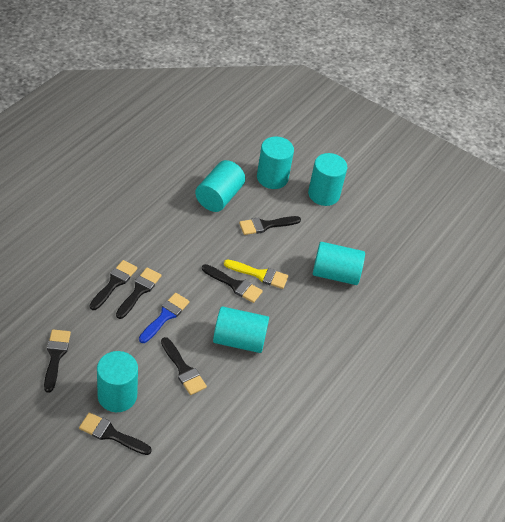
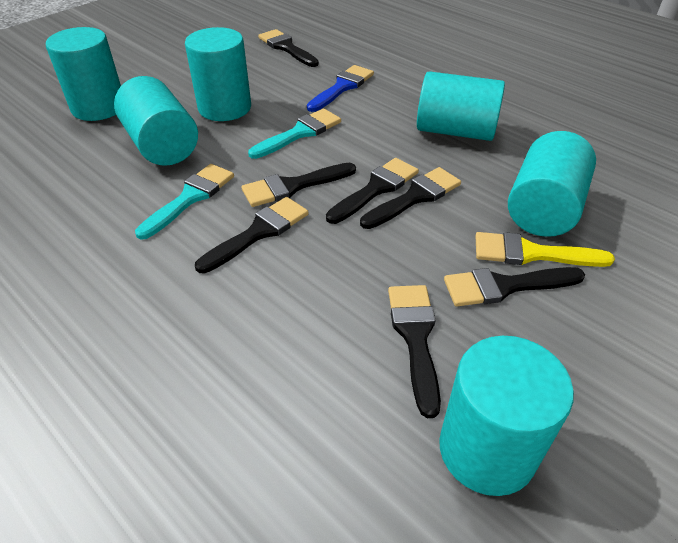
turquoise brush: 0 -> 2

